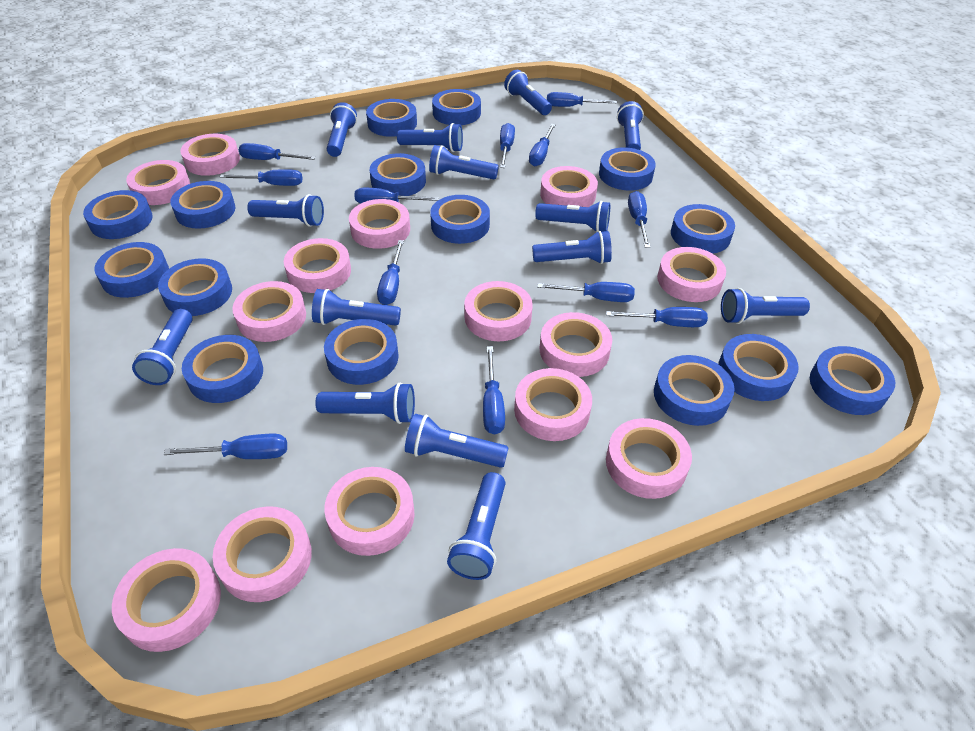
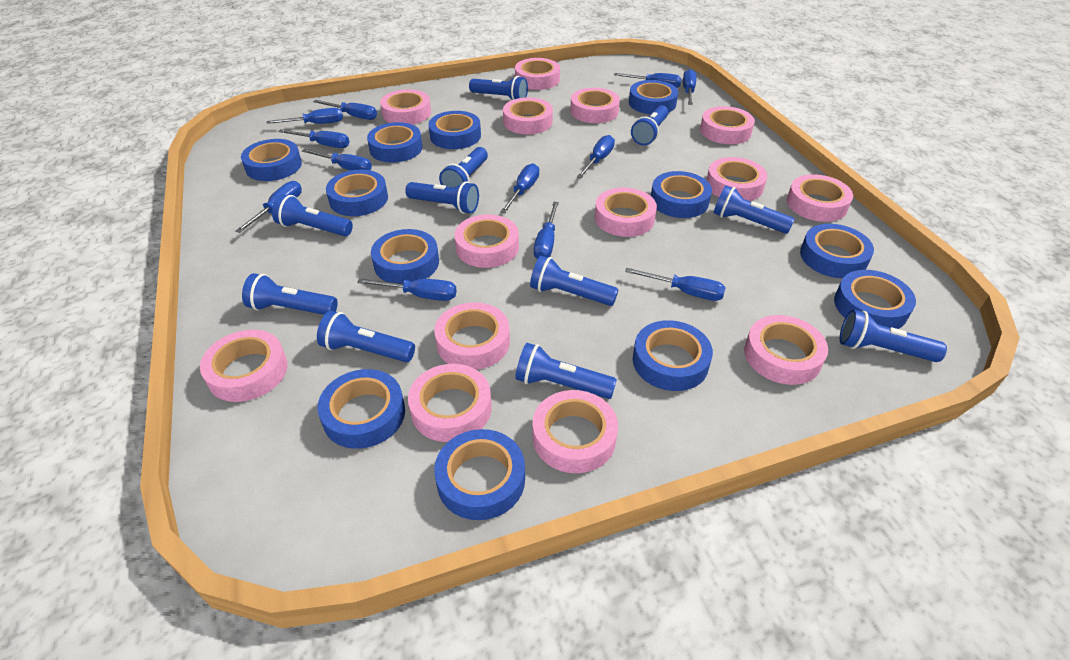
blue flashlight: 14 -> 11
blue tape: 15 -> 12

